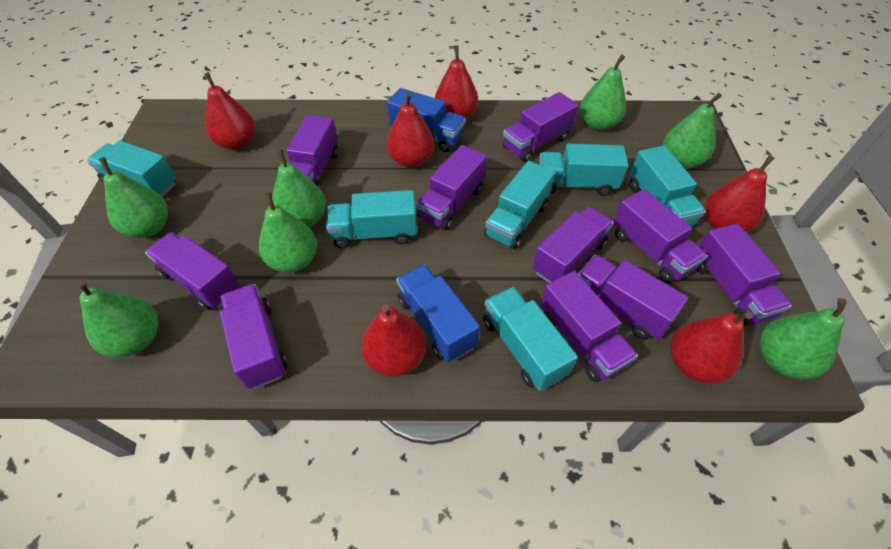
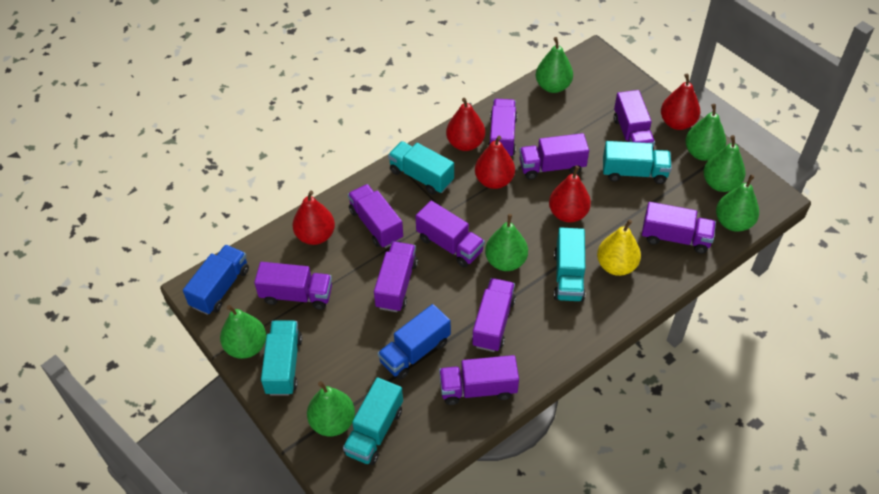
red pear: 6 -> 5
turquoise truck: 6 -> 5
yellow pear: 0 -> 1

